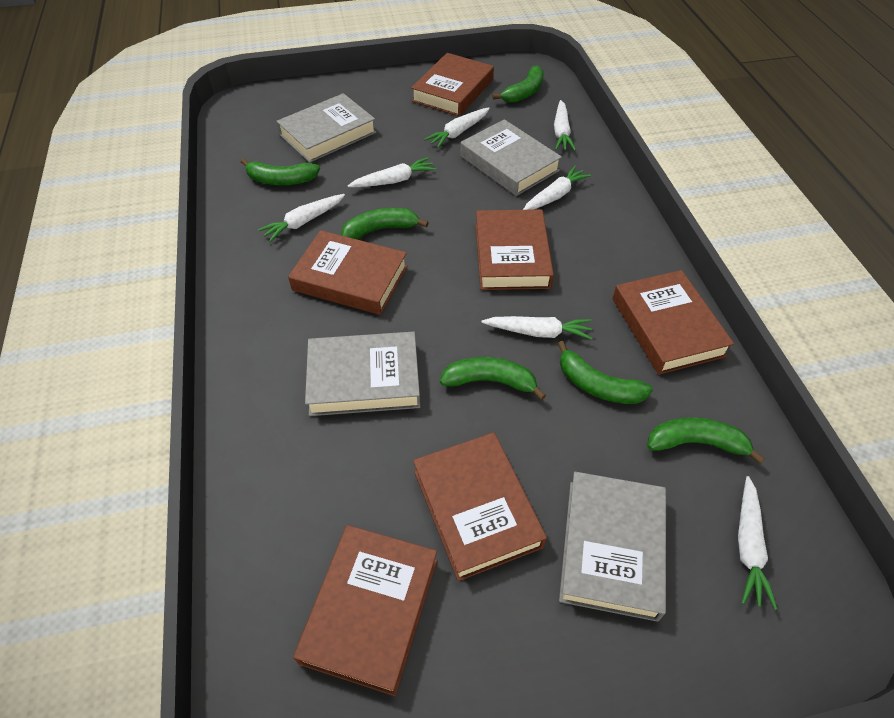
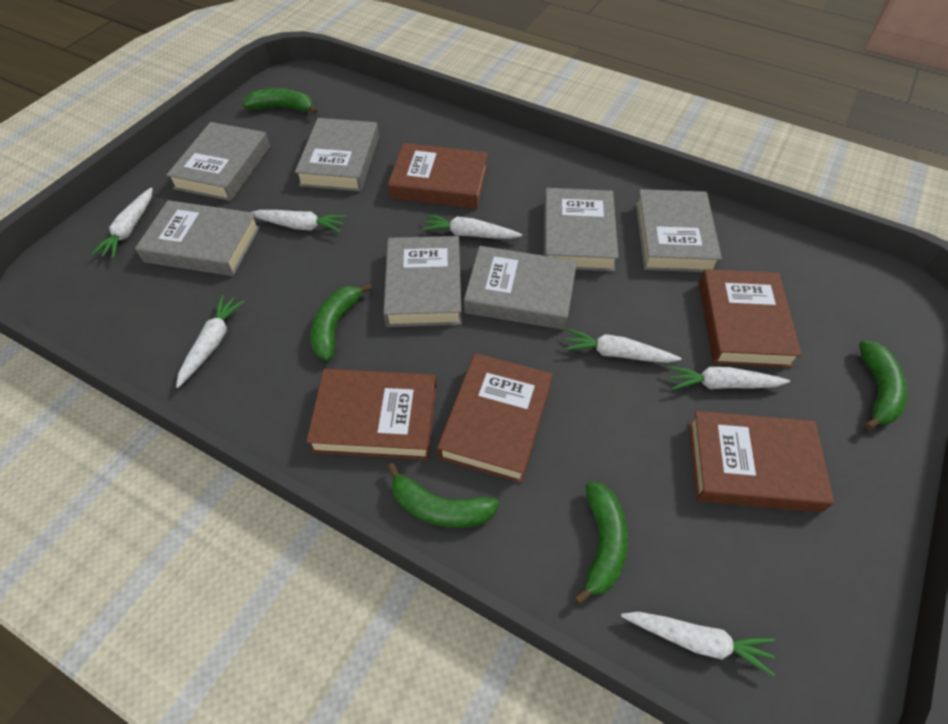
brown book: 6 -> 5
green banana: 6 -> 5
grey book: 4 -> 7

